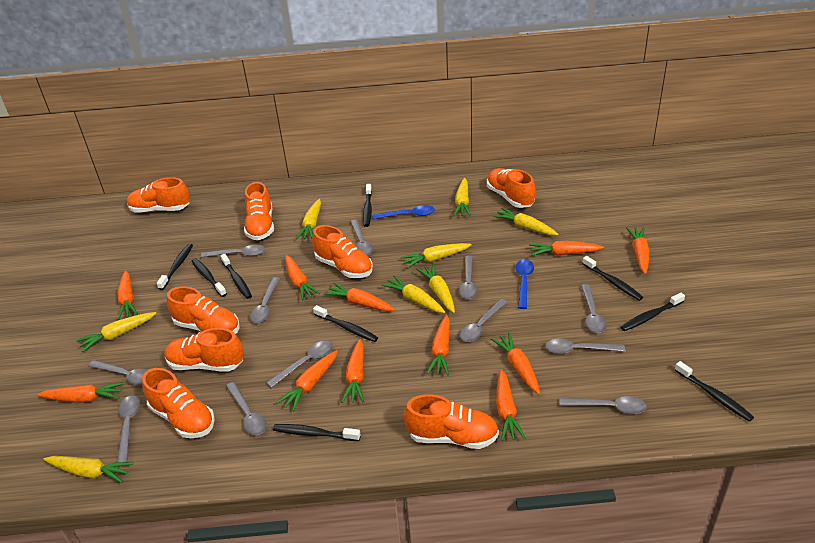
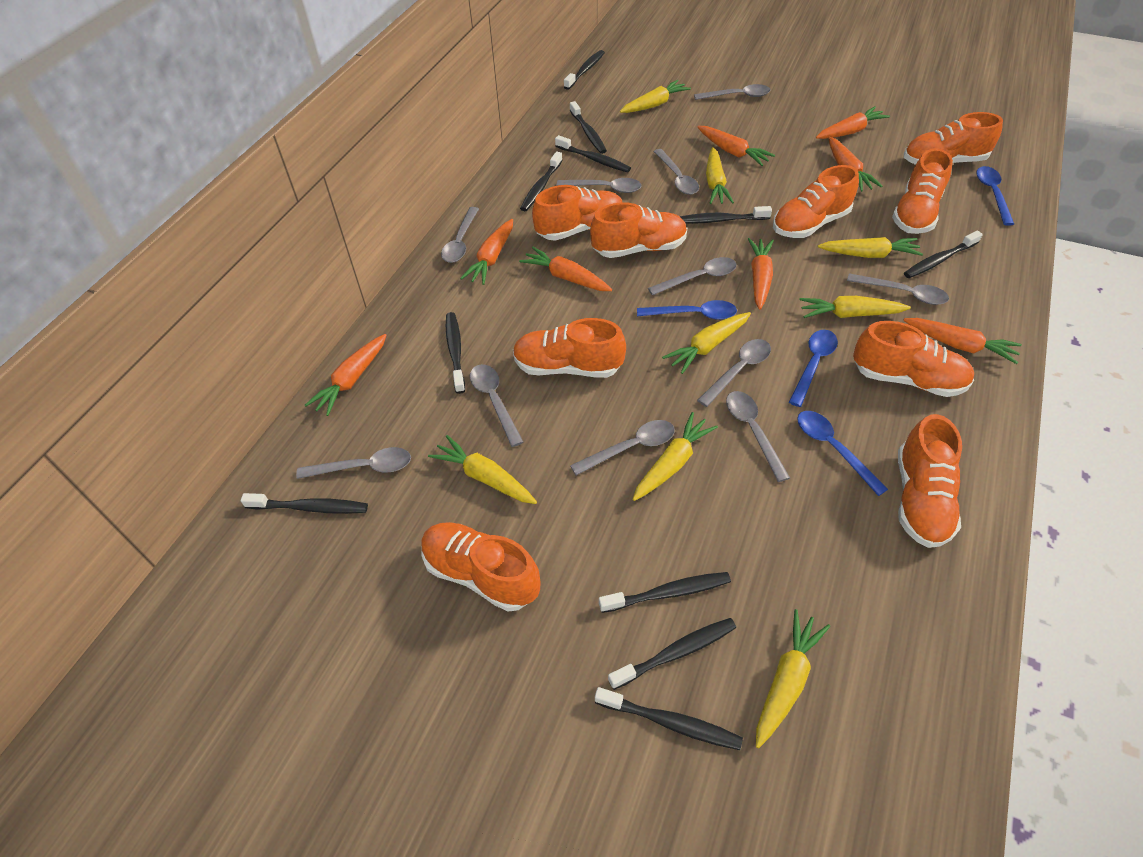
black toothbrush: 9 -> 11
blue spoon: 2 -> 4
grey spoon: 12 -> 11
orange carrot: 11 -> 8
orange shoe: 8 -> 9

